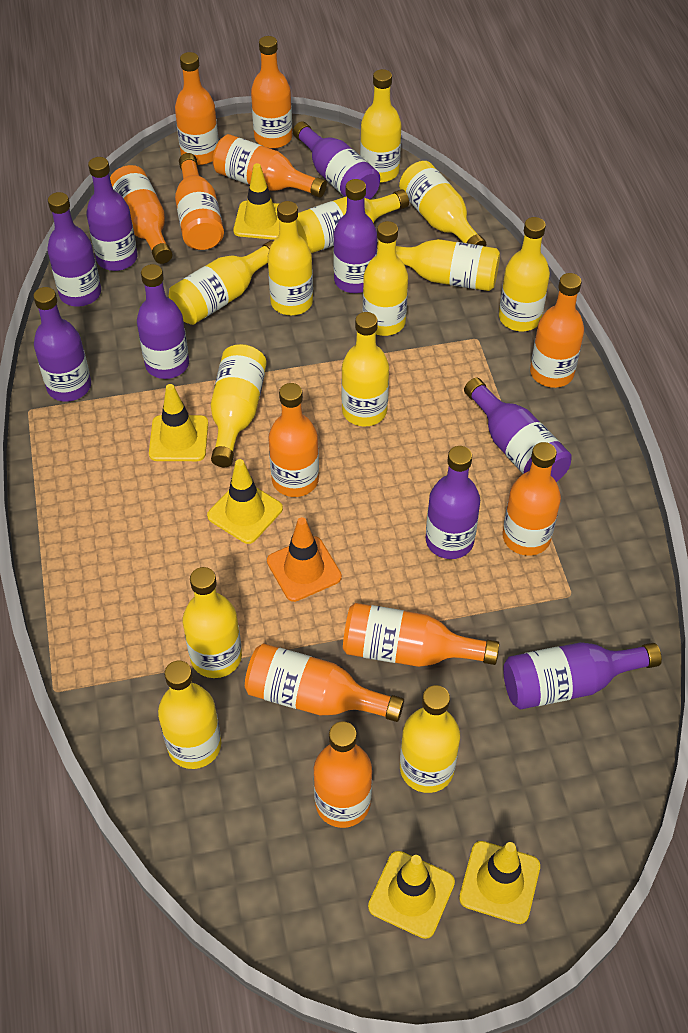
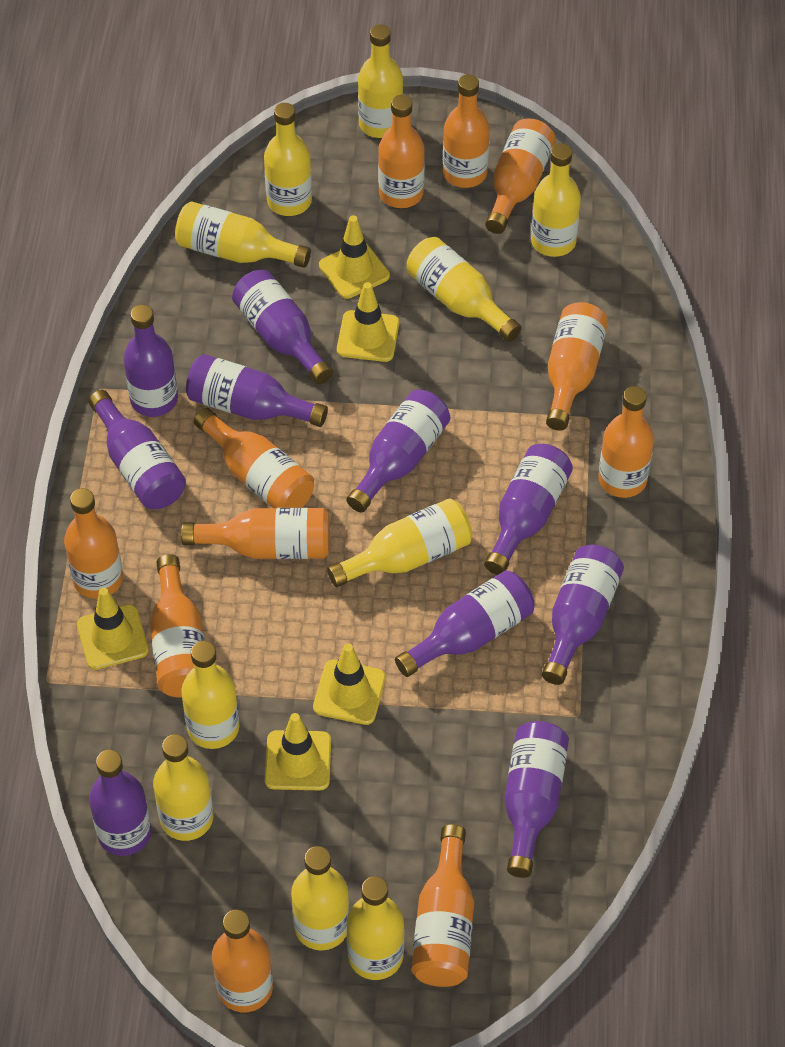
orange traffic cone: 1 -> 0
purple bottle: 9 -> 10
yellow bottle: 13 -> 10

